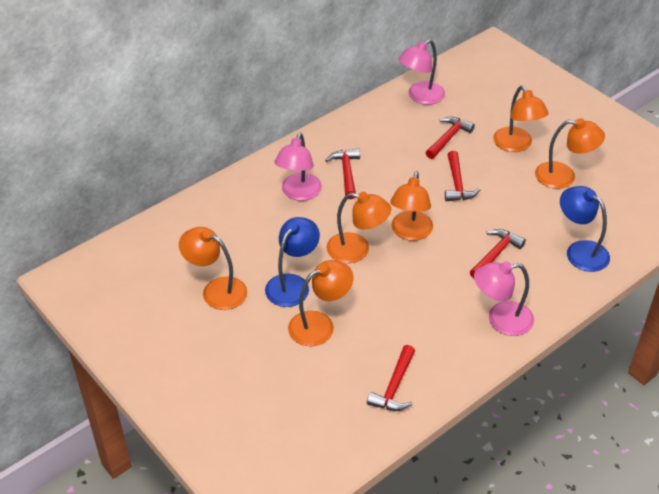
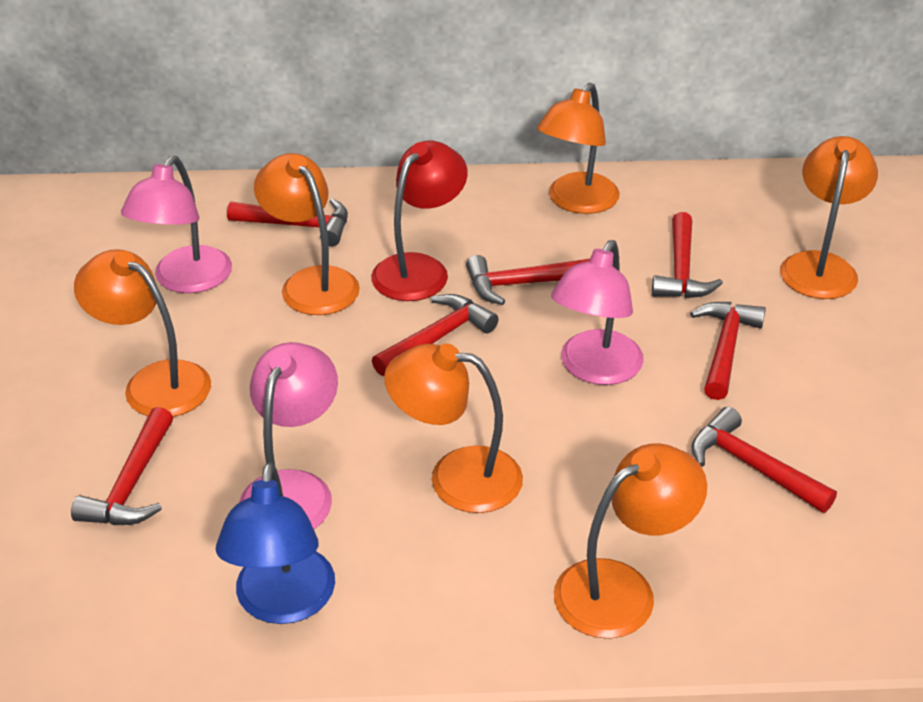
blue lamp: 2 -> 1
red hammer: 5 -> 7
red lamp: 0 -> 1

